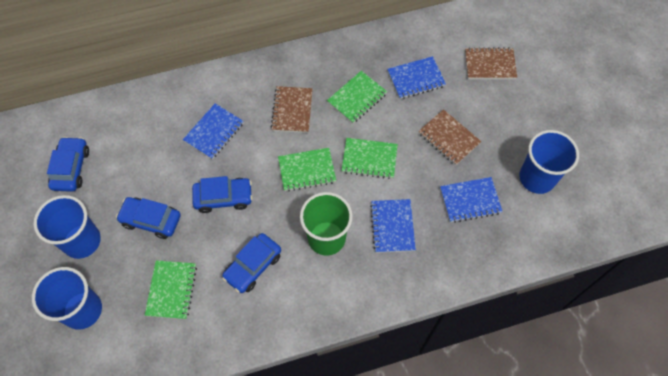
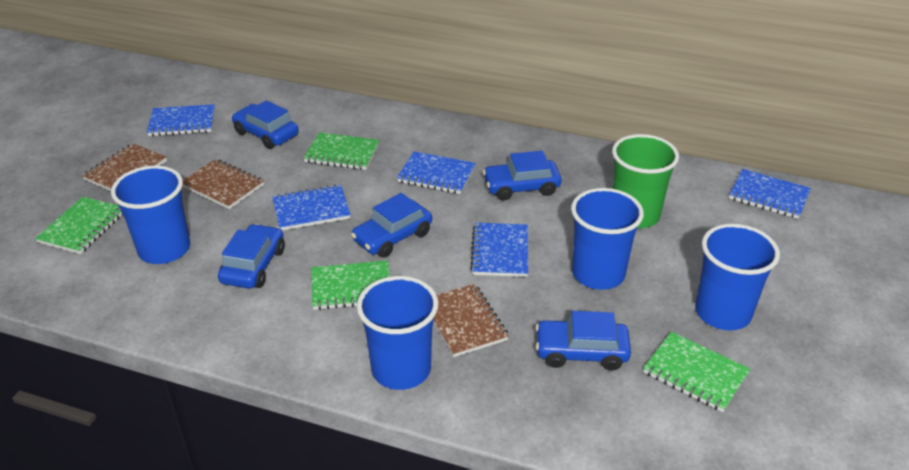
blue car: 4 -> 5
blue cup: 3 -> 4
blue notebook: 4 -> 5

